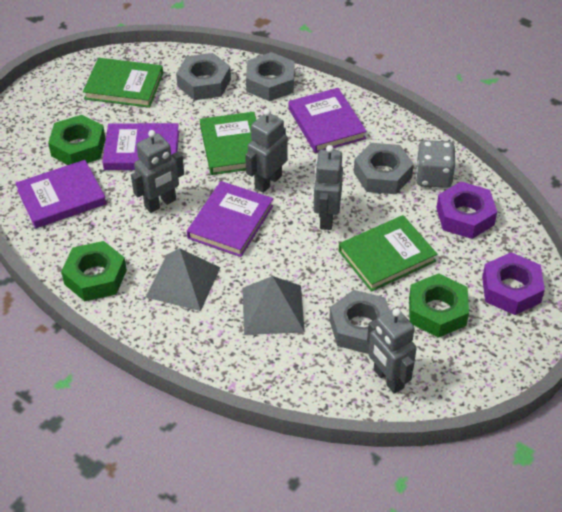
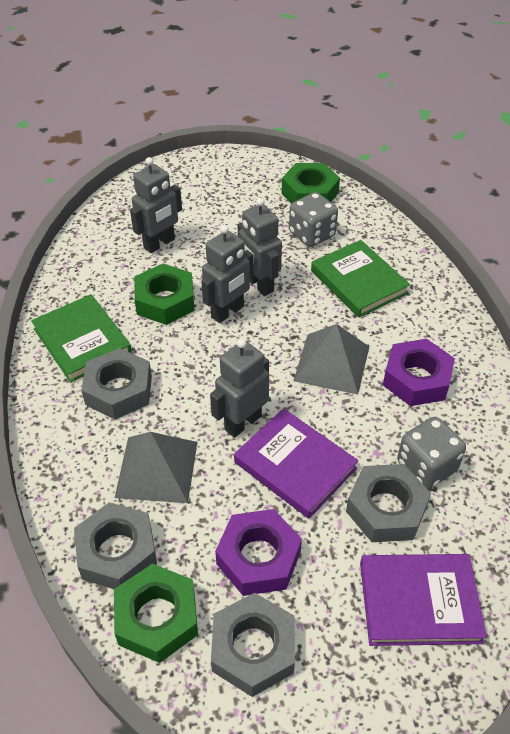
green book: 3 -> 2
grey dice: 1 -> 2
purple book: 4 -> 2

